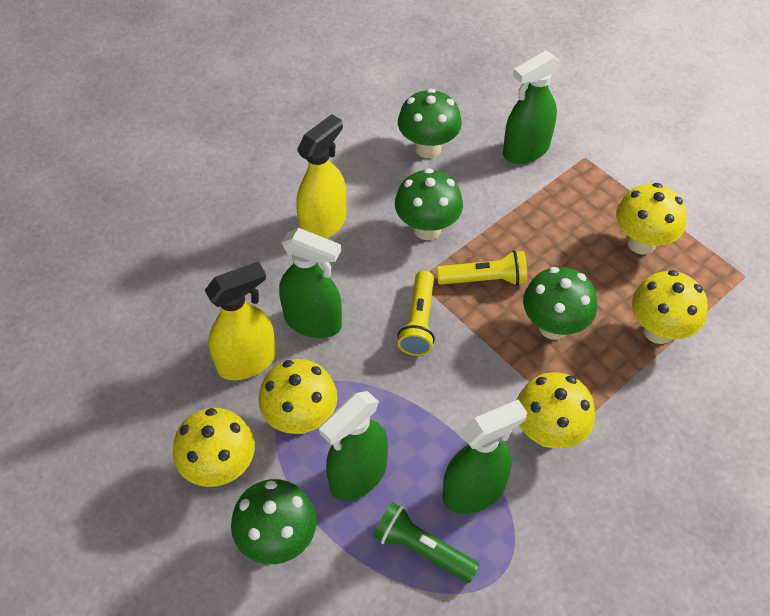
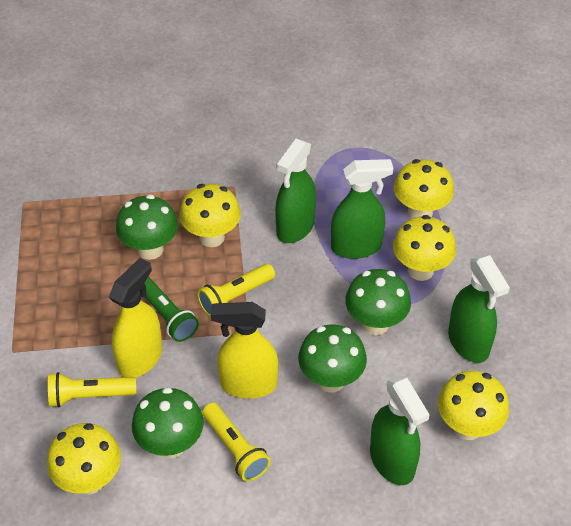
yellow flashlight: 2 -> 3

